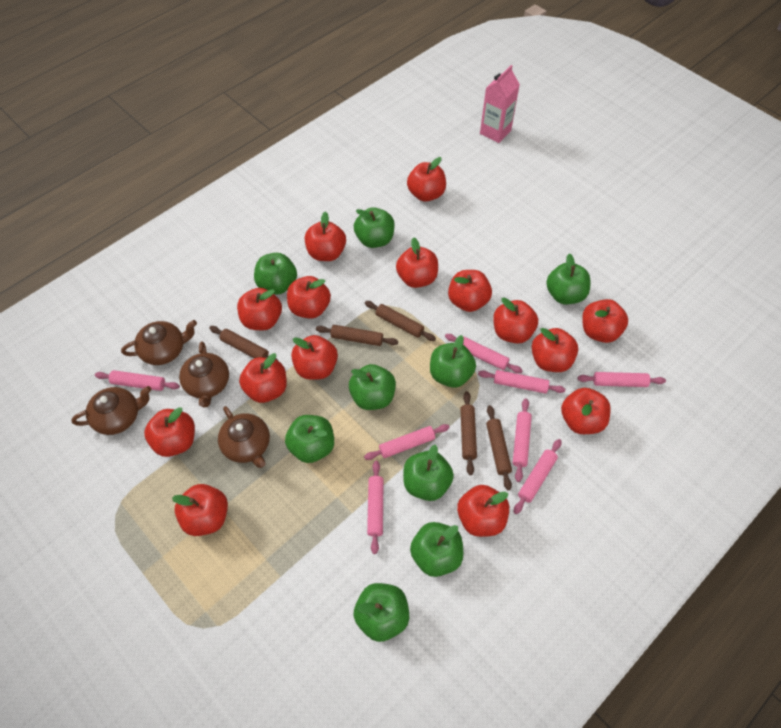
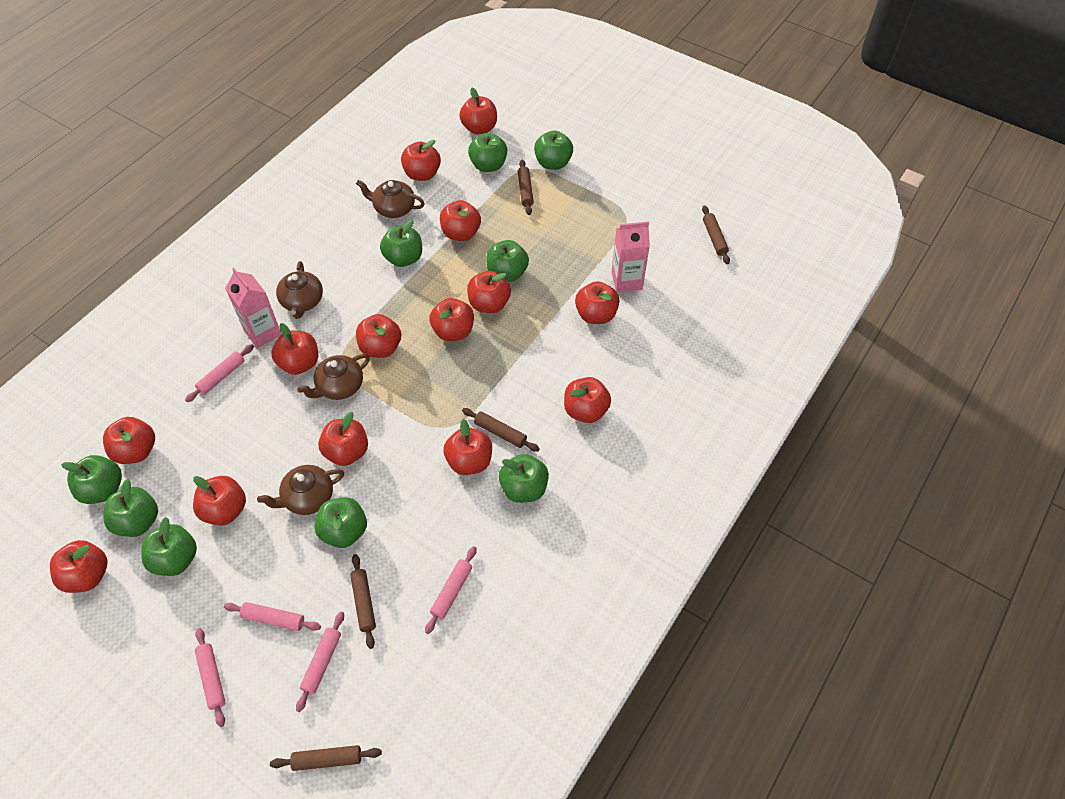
pink carton: 1 -> 2
pink rolling pin: 8 -> 5
red apple: 15 -> 14

